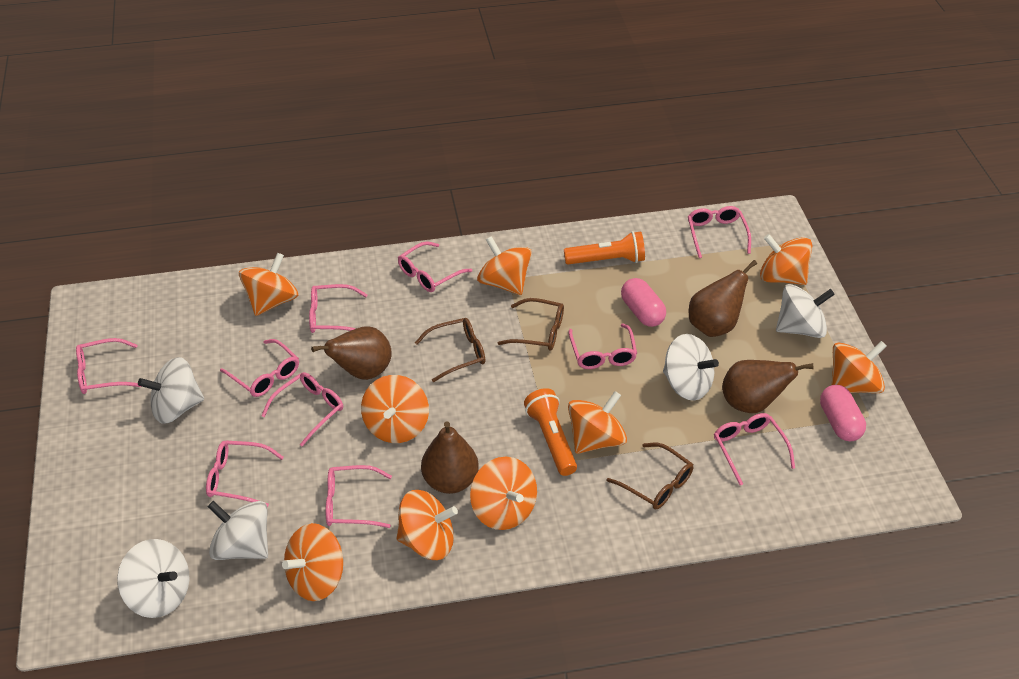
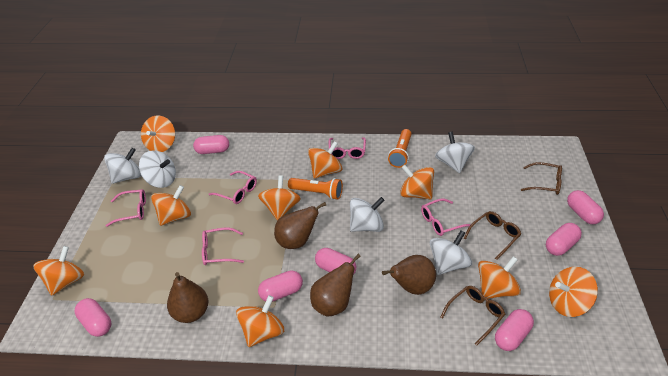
pink capsule: 2 -> 7
pink glasses: 10 -> 5

